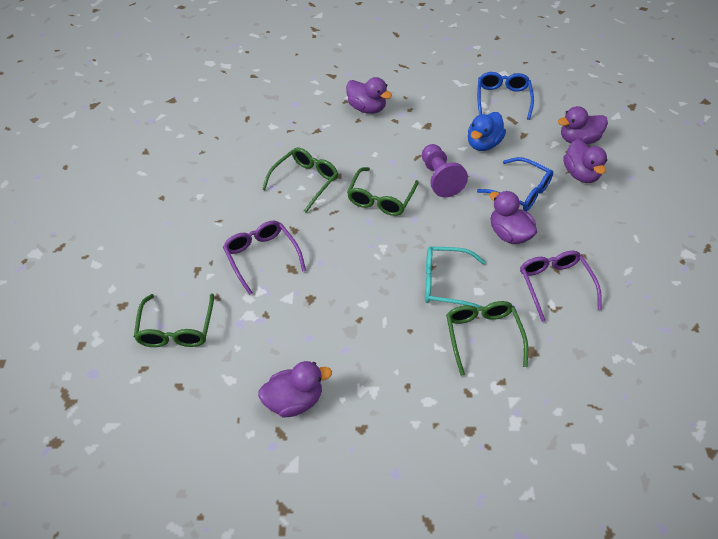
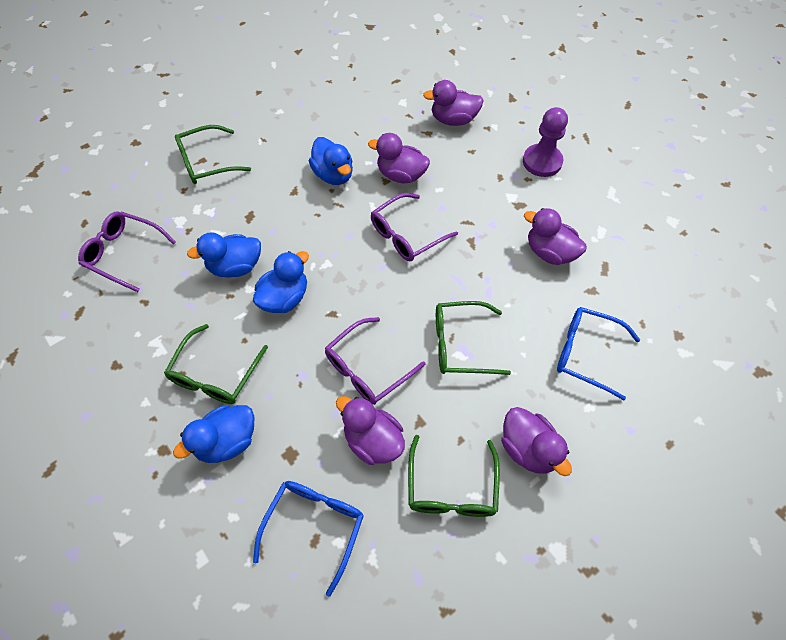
blue duck: 1 -> 4
purple glasses: 2 -> 3
turquoise glasses: 1 -> 0

